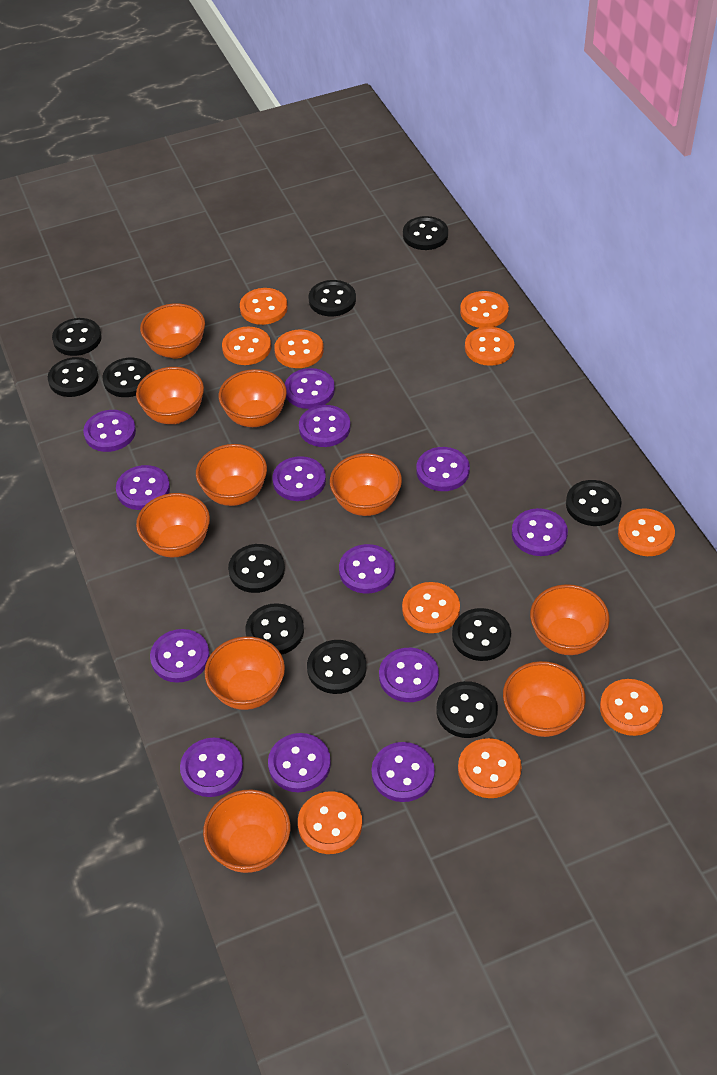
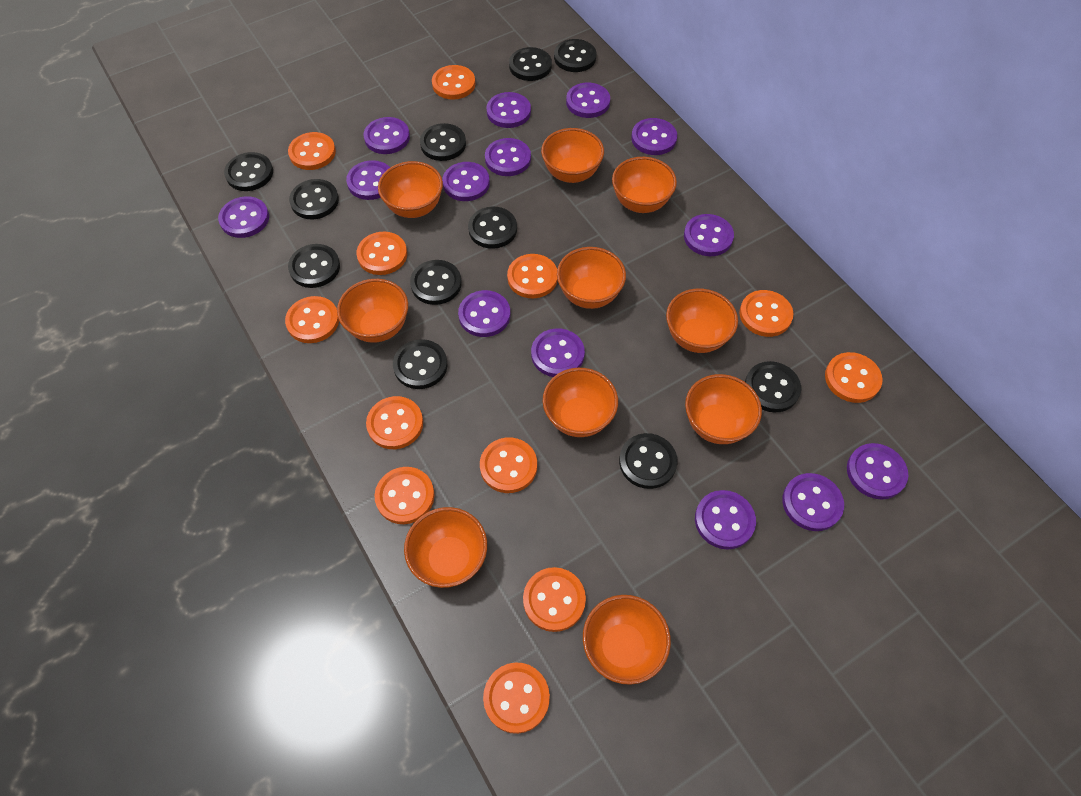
orange button: 10 -> 12
purple button: 13 -> 14

